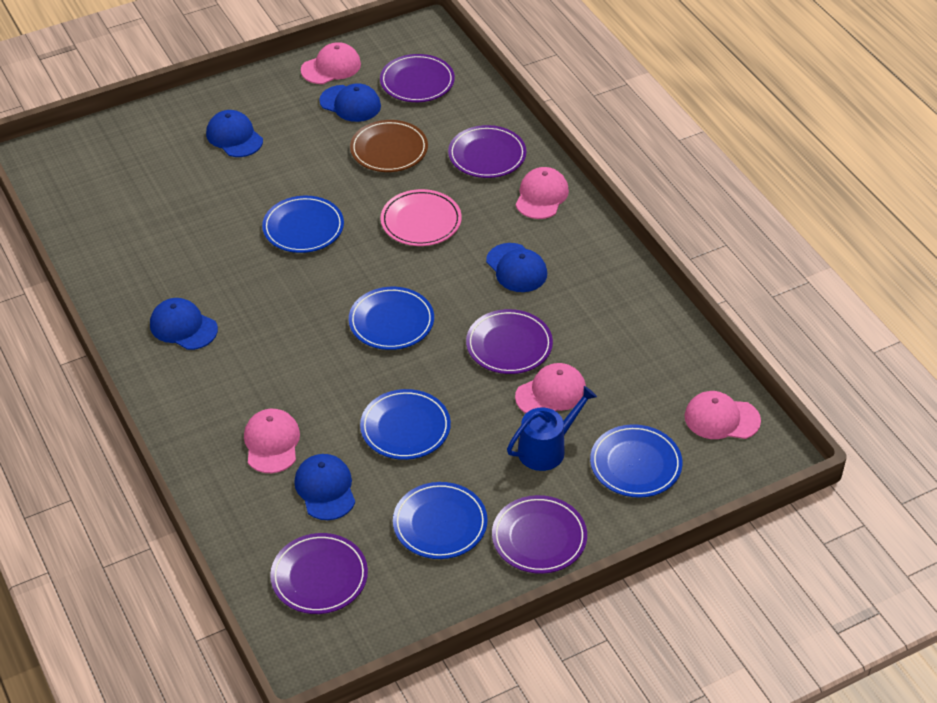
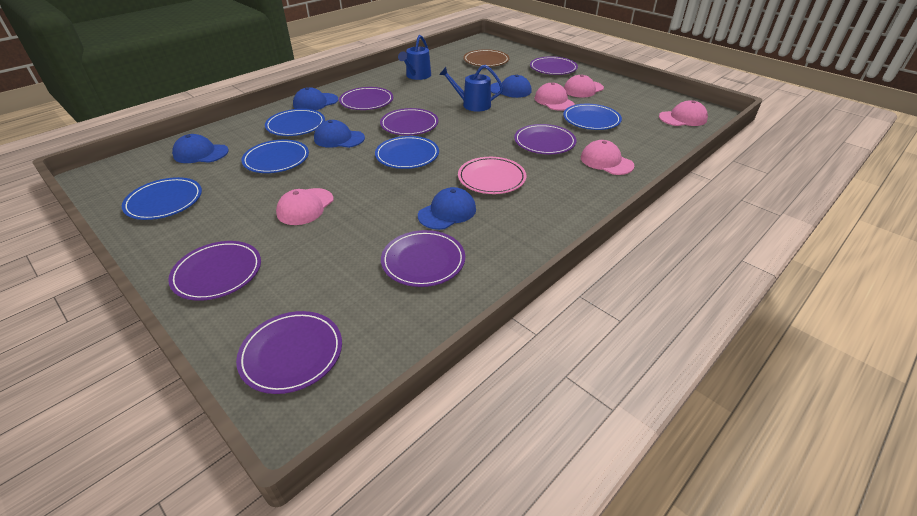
blue watering can: 1 -> 2
purple plate: 5 -> 7

